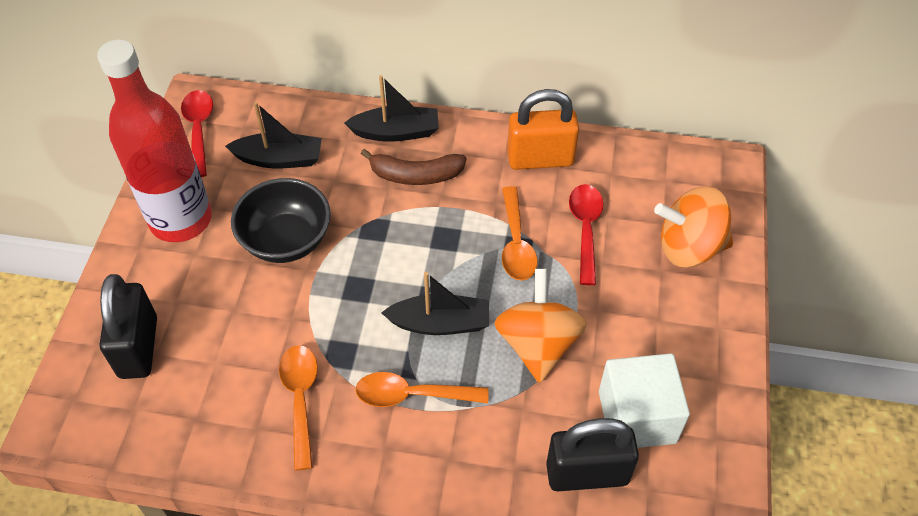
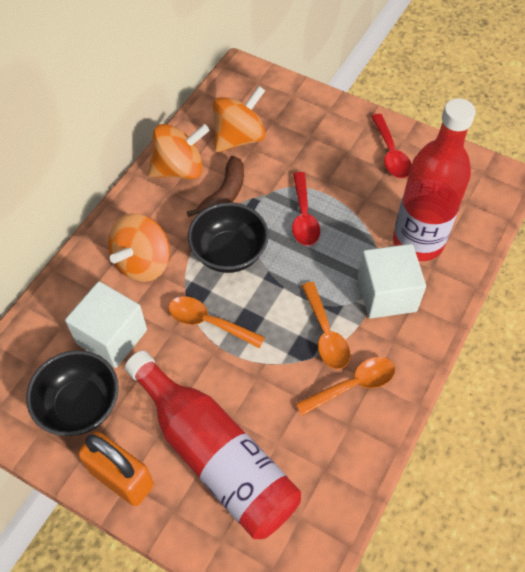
black boat: 3 -> 0
black bowl: 1 -> 2
black padlock: 2 -> 0
orange spinning top: 2 -> 3
red bottle: 1 -> 2
white cube: 1 -> 2

